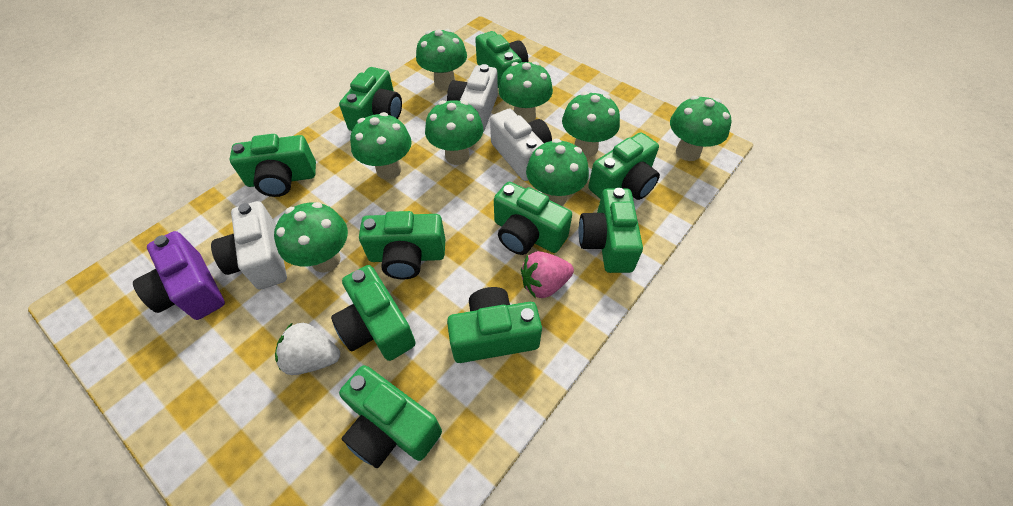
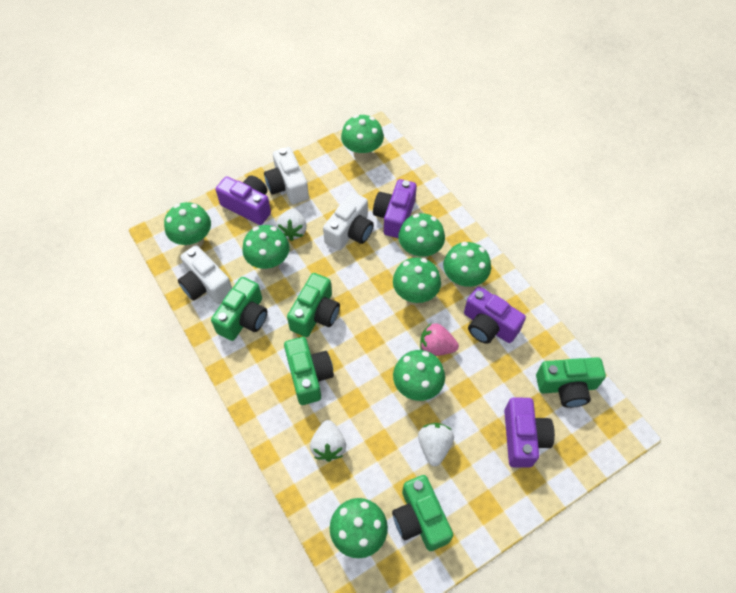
green camera: 10 -> 5
purple camera: 1 -> 4
white strawberry: 1 -> 3

